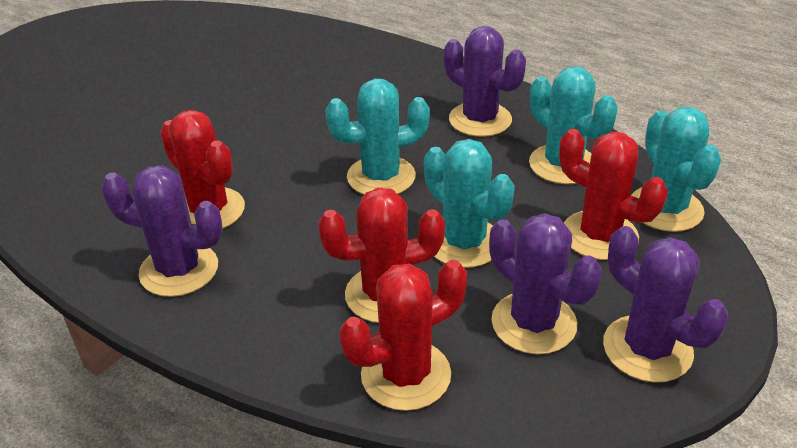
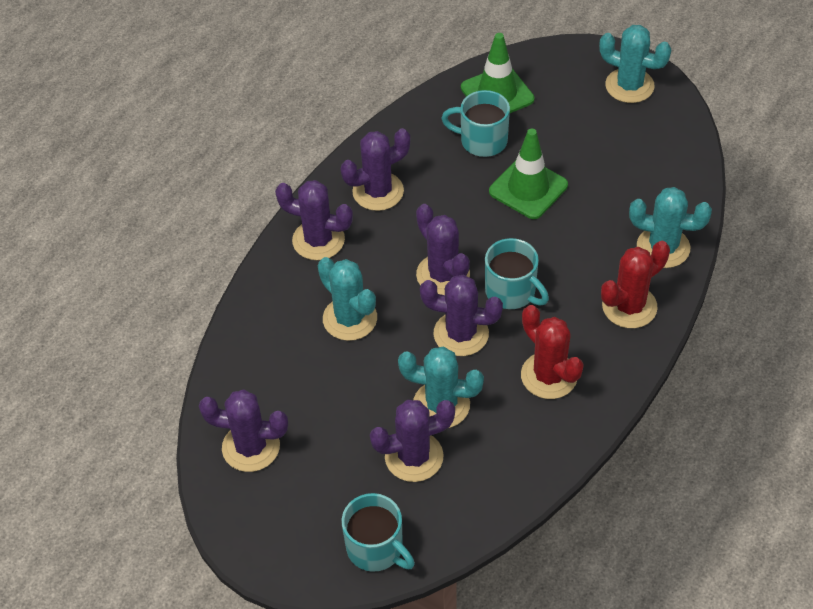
green traffic cone: 0 -> 2
purple cactus: 4 -> 6
red cactus: 4 -> 2
turquoise mug: 0 -> 3

